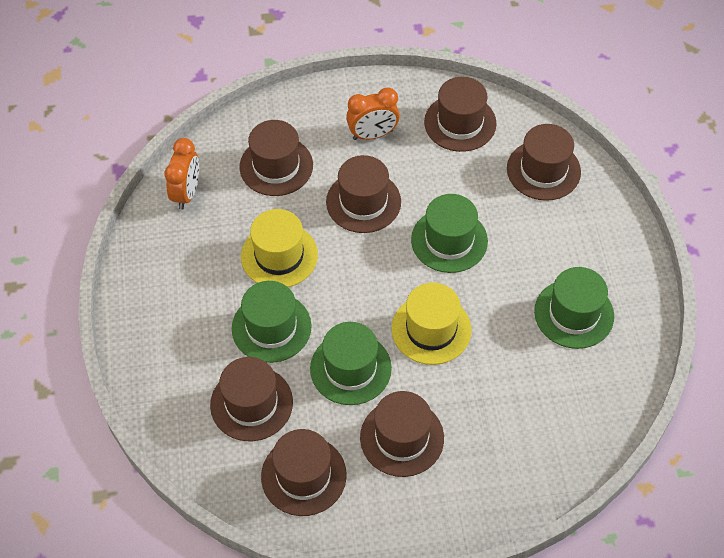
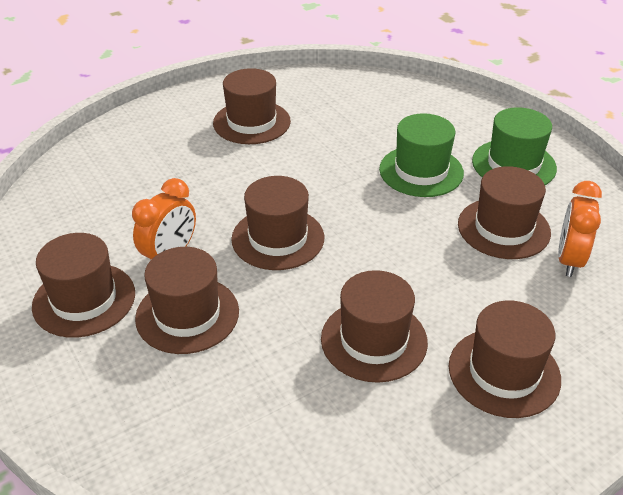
green hat: 4 -> 2
yellow hat: 2 -> 0

